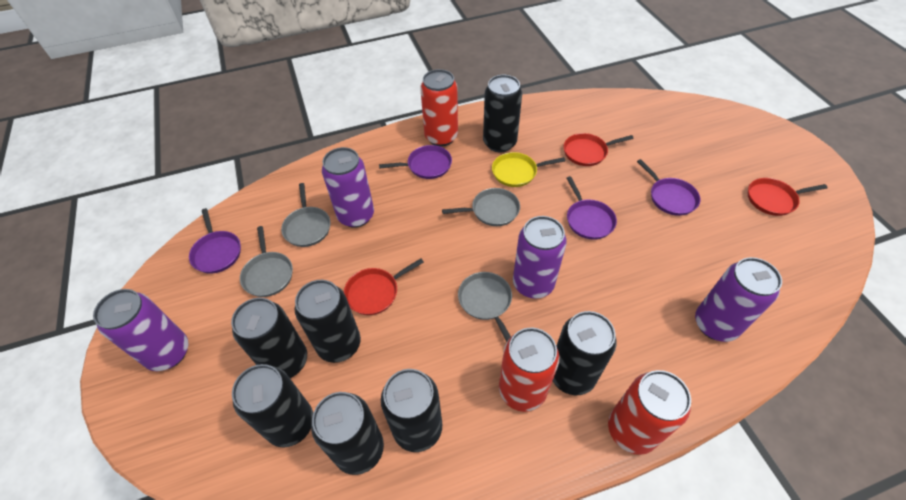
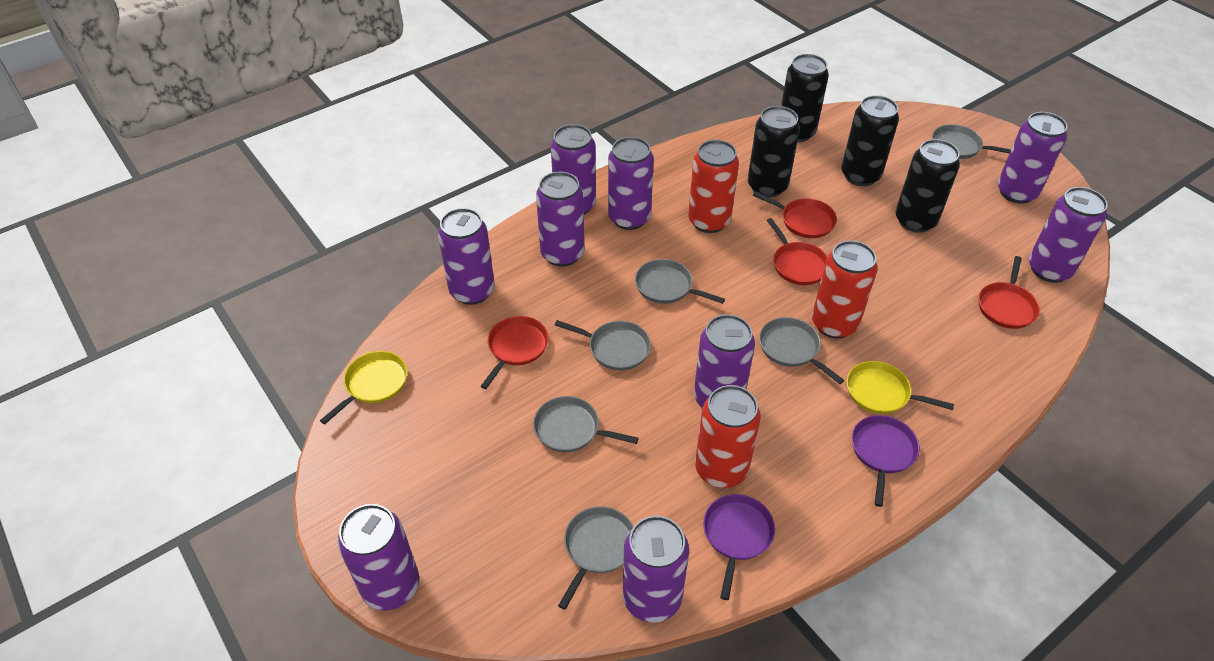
black can: 7 -> 4
grey pan: 4 -> 6
purple can: 4 -> 9
purple pan: 4 -> 2
red pan: 3 -> 4
yellow pan: 1 -> 2

